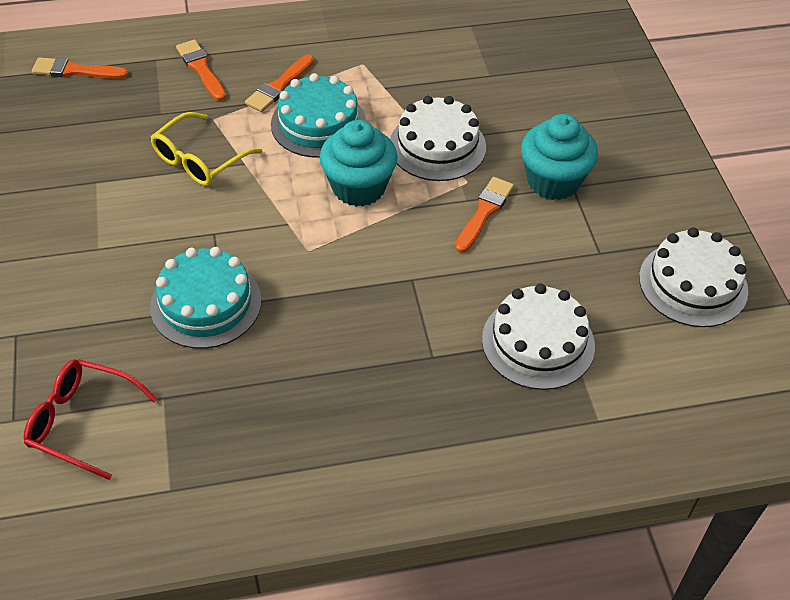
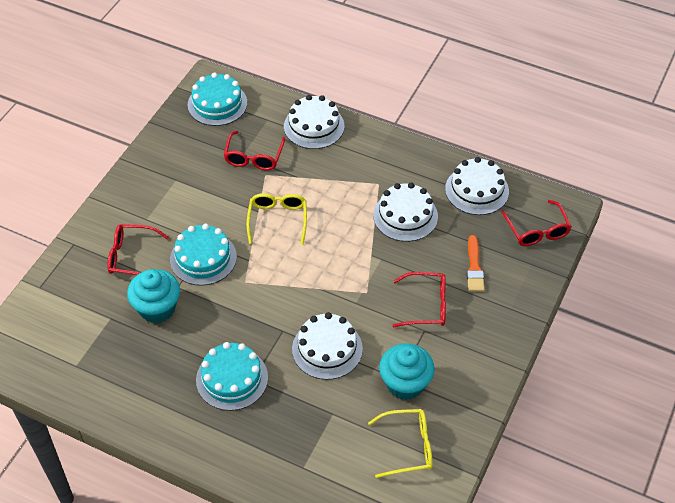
orange brush: 4 -> 1
red glasses: 1 -> 4
turquoise cake: 2 -> 3
white cake: 3 -> 4
yellow glasses: 1 -> 2

